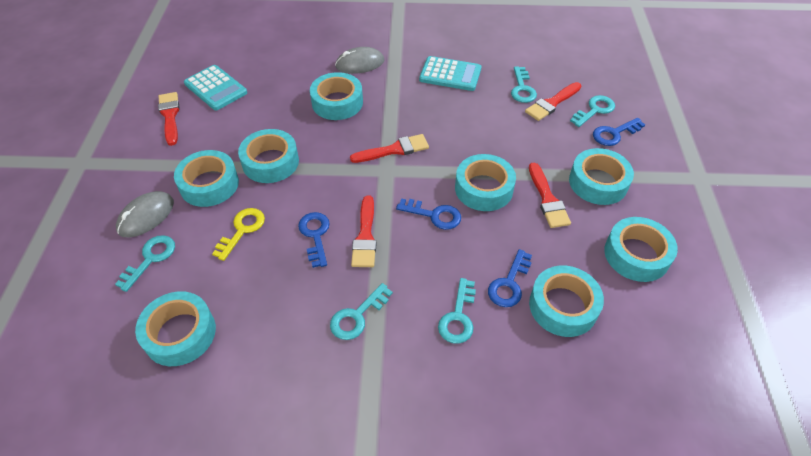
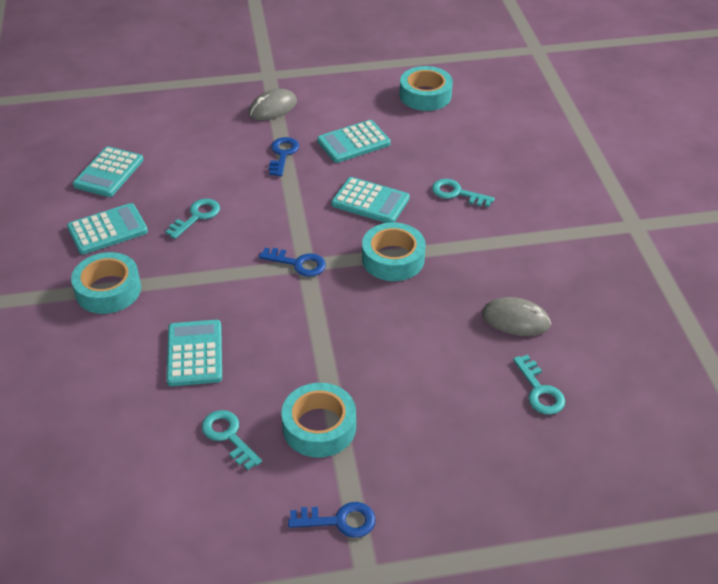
blue key: 4 -> 3
red brush: 5 -> 0
turquoise calculator: 2 -> 5
turquoise key: 5 -> 4
turquoise tape: 8 -> 4
yellow key: 1 -> 0

